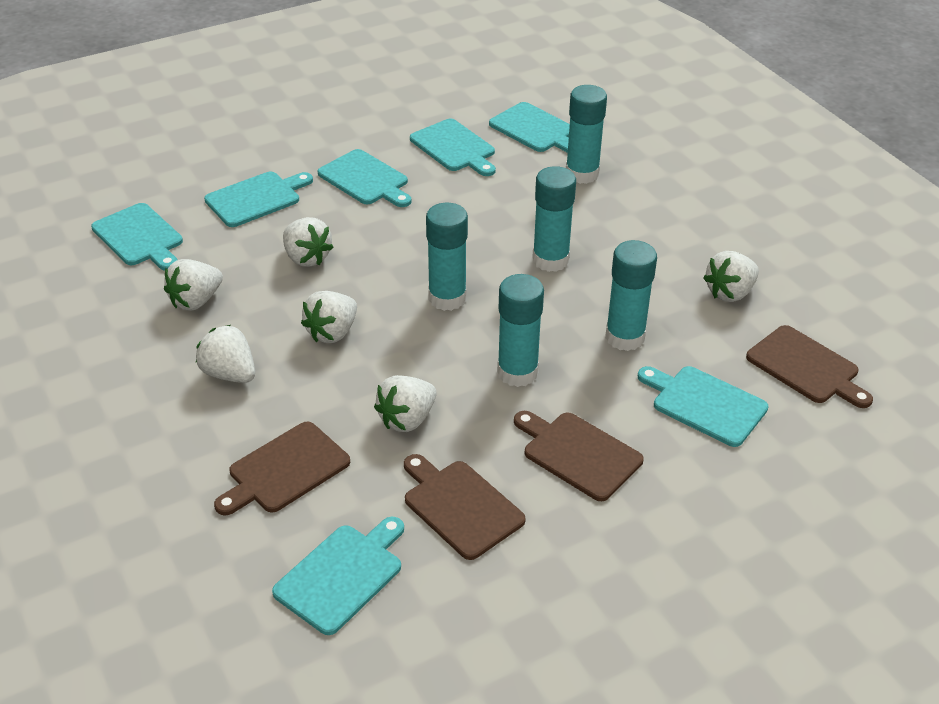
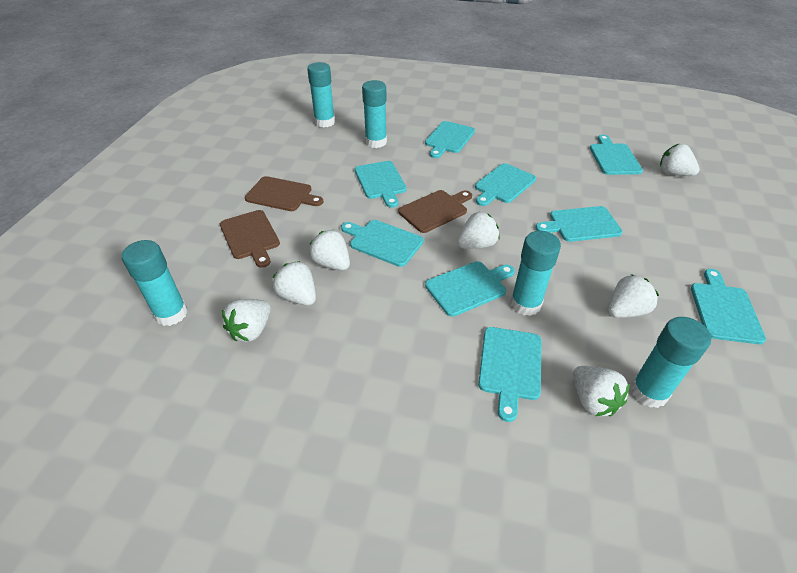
brown cutting board: 4 -> 3
turquoise cutting board: 7 -> 9
white strawberry: 6 -> 7

